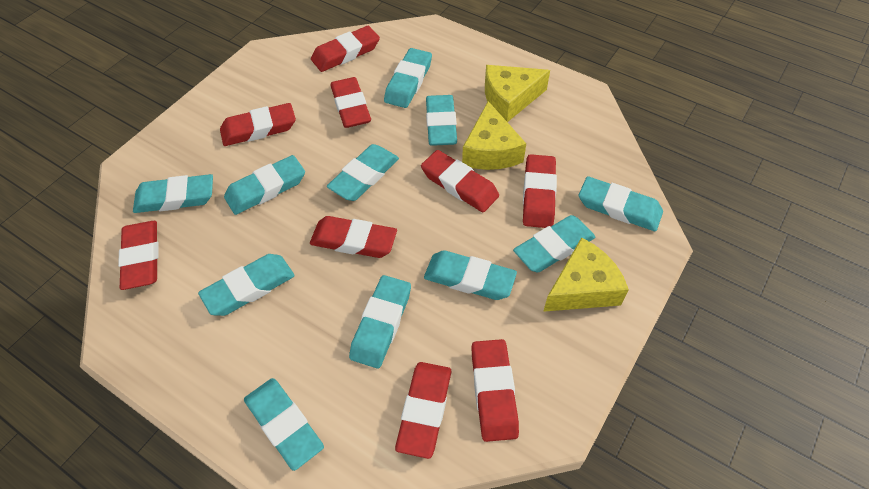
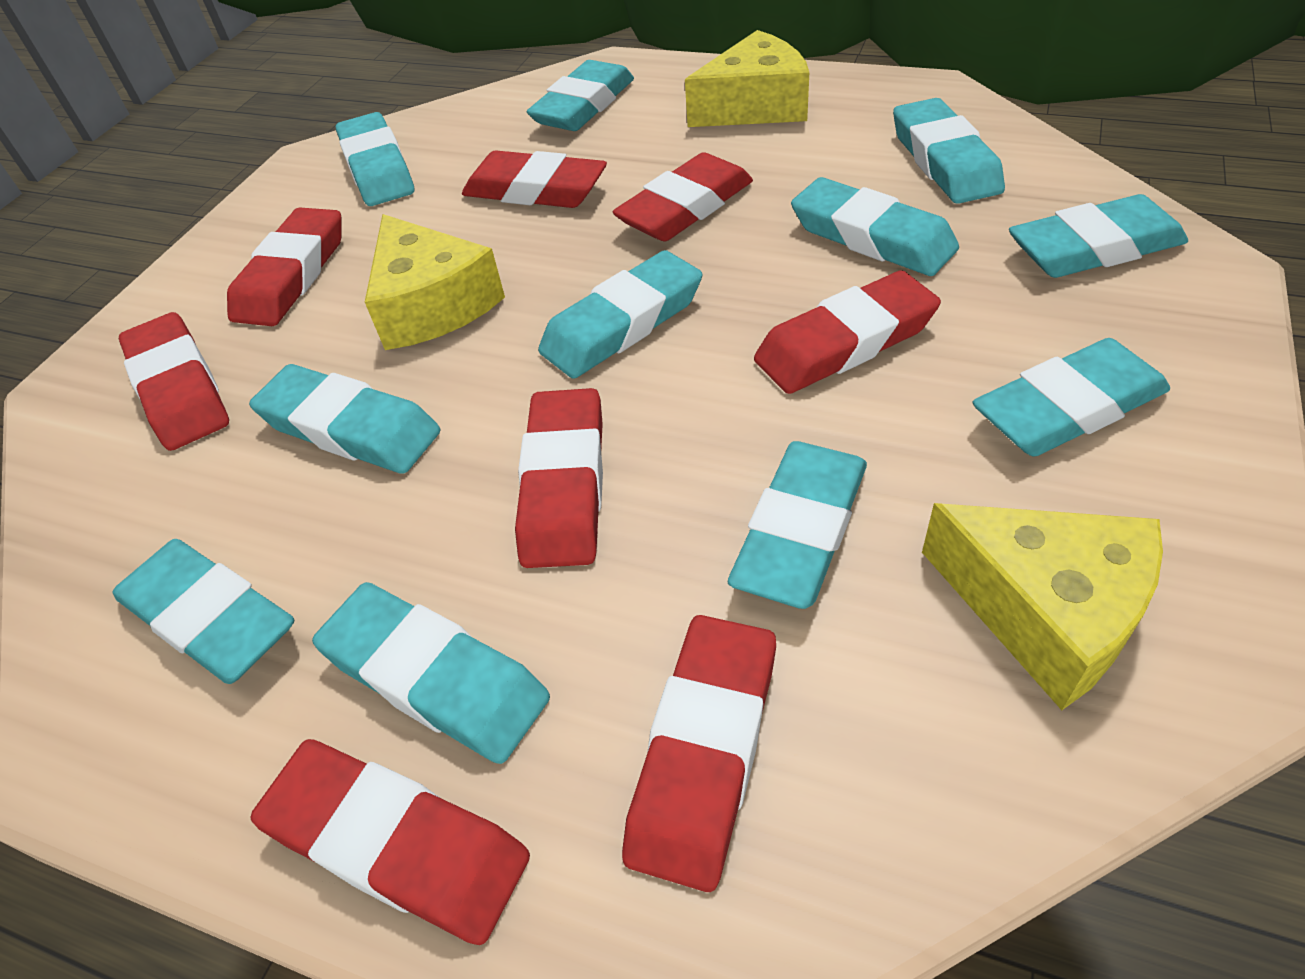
red eraser: 9 -> 8

